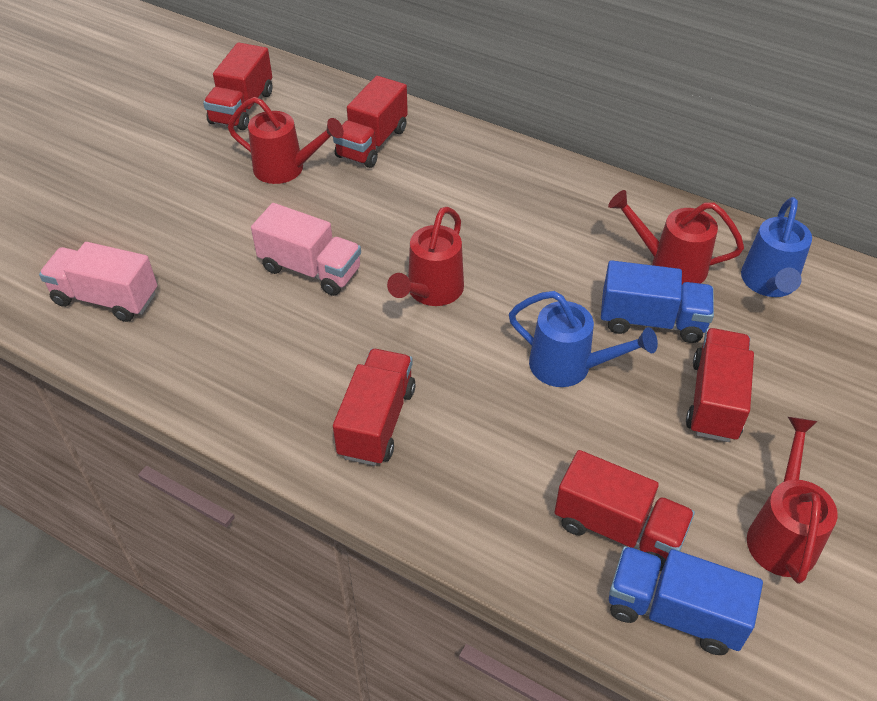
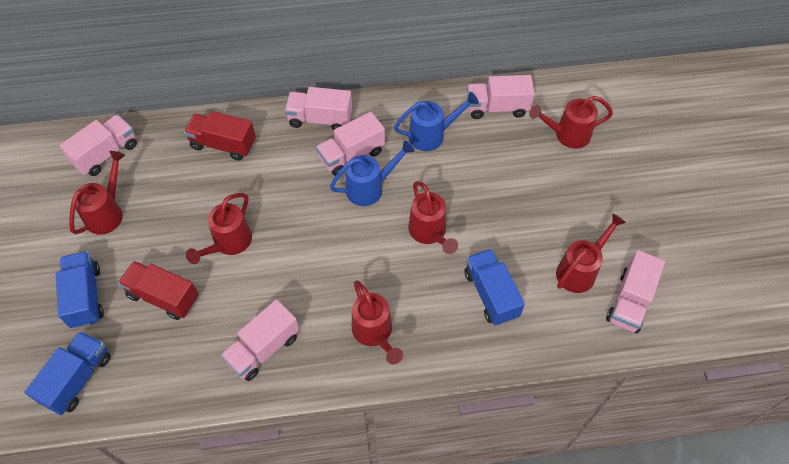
blue truck: 2 -> 3
pink truck: 2 -> 6
red truck: 5 -> 2
red watering can: 4 -> 6

